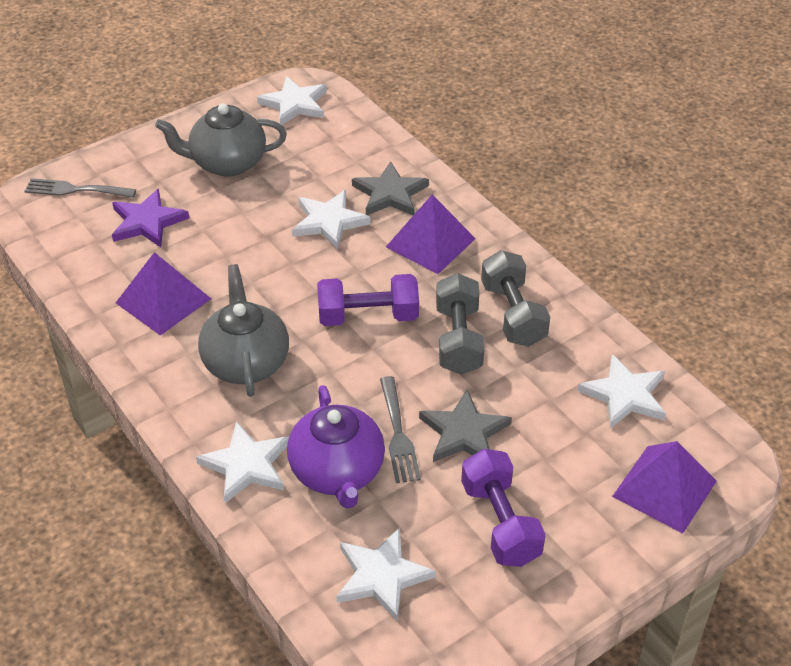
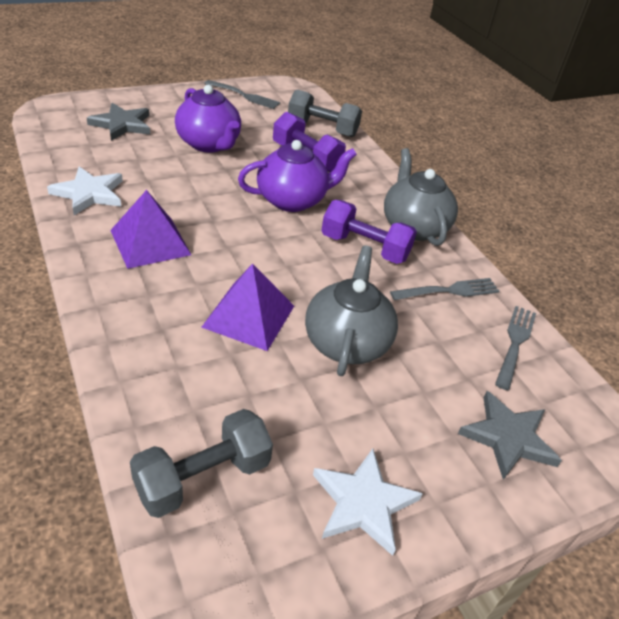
grey fork: 2 -> 3
purple pyramid: 3 -> 2
purple star: 1 -> 0
purple teapot: 1 -> 2
white star: 5 -> 2

